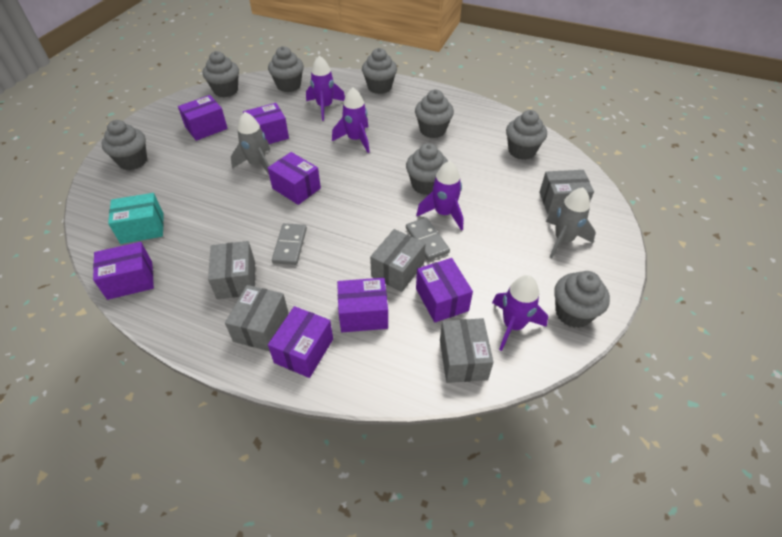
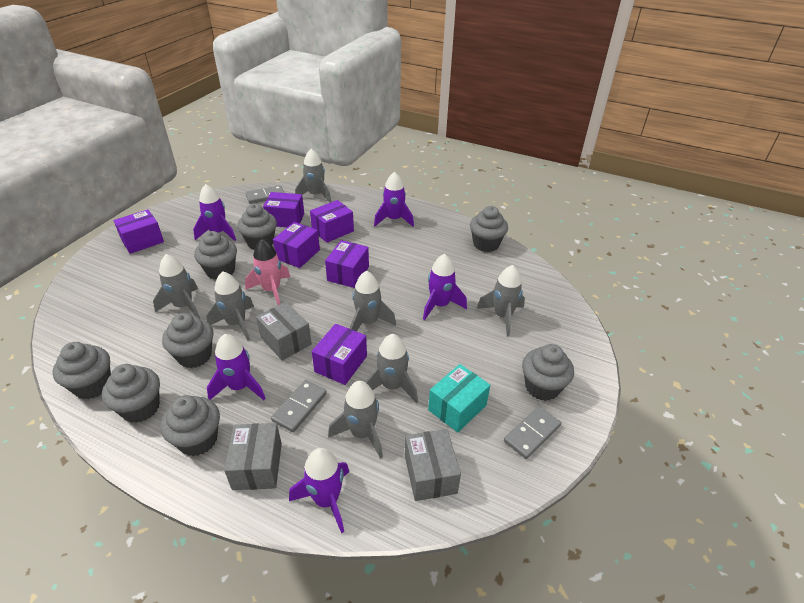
grey box: 5 -> 3
grey domino: 2 -> 3
grey rocket: 2 -> 7
pink rocket: 0 -> 1
purple box: 7 -> 6
purple rocket: 4 -> 5

